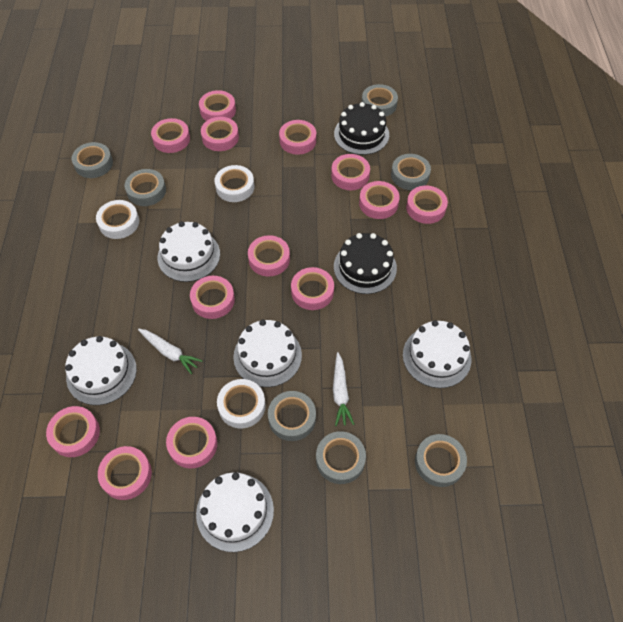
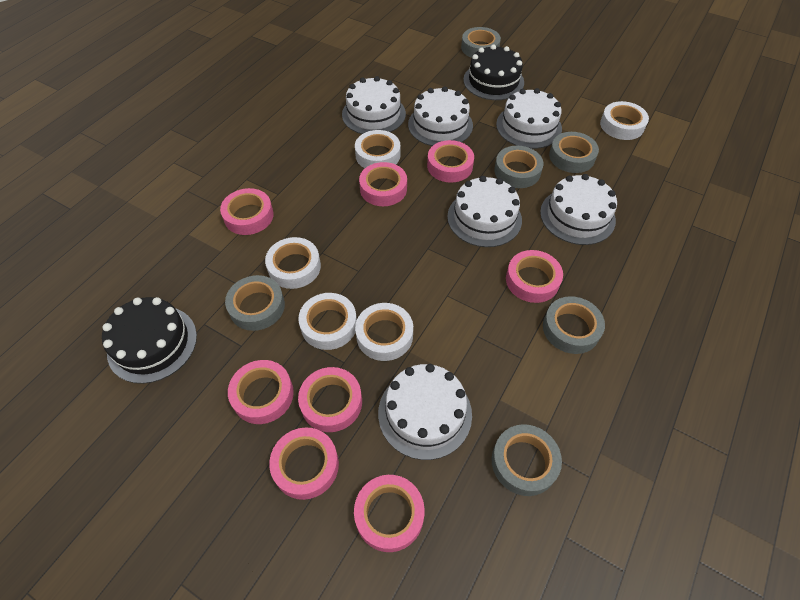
grey tape: 7 -> 6
pink tape: 13 -> 8
white cake: 5 -> 6
white carrot: 2 -> 0
white tape: 3 -> 5

